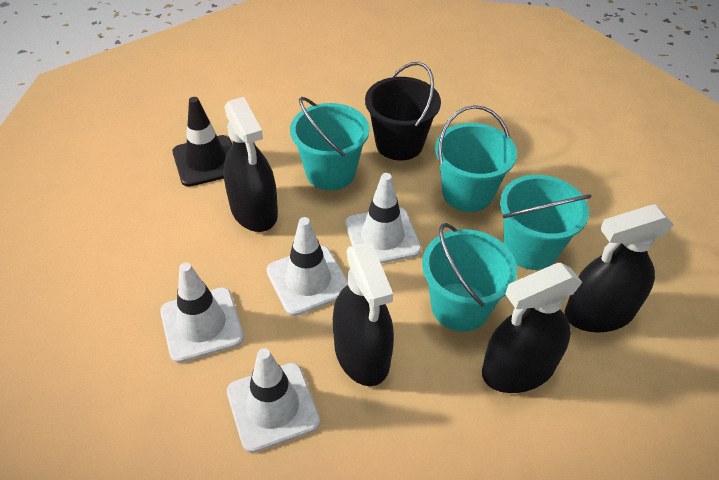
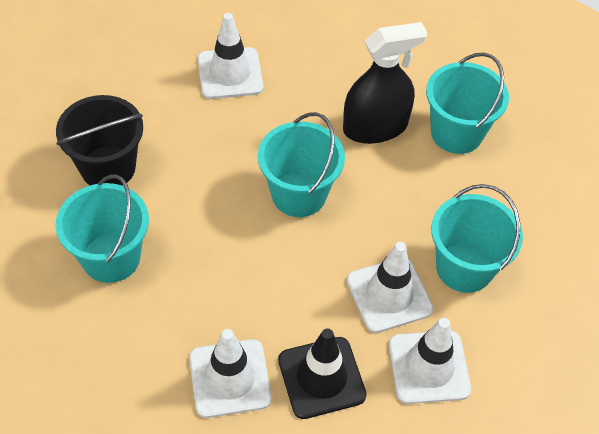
black spray bottle: 4 -> 1

